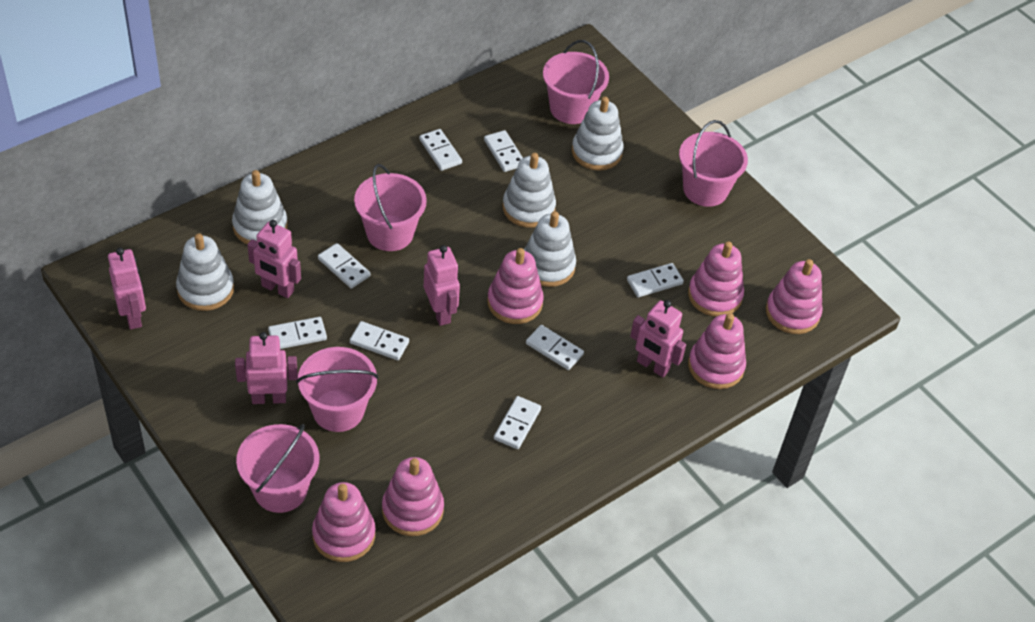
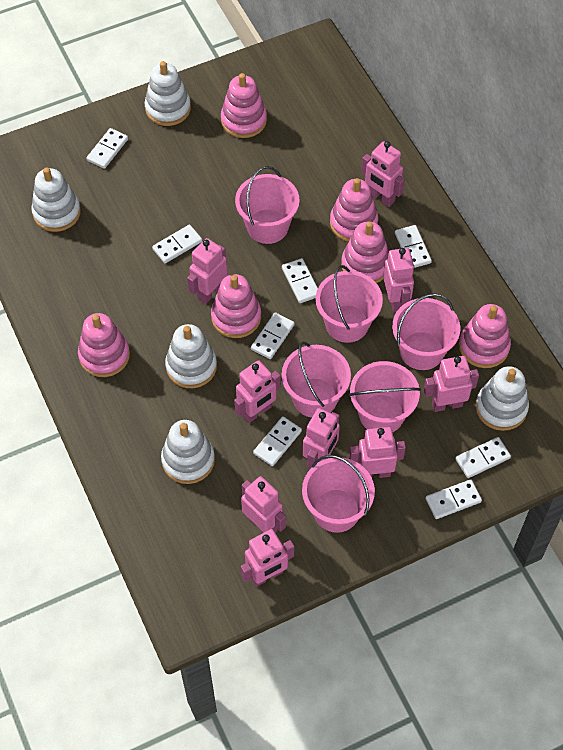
pink bucket: 5 -> 6
pink robot: 5 -> 9

